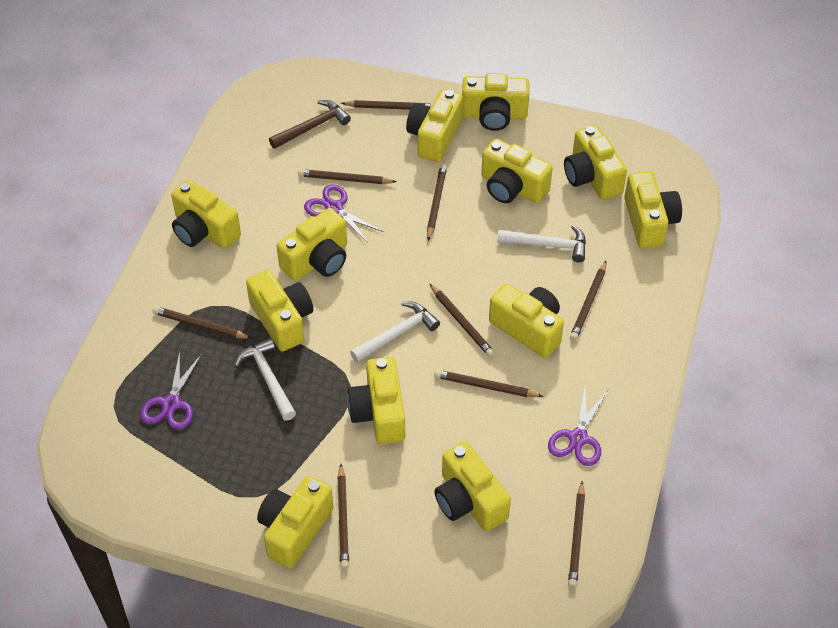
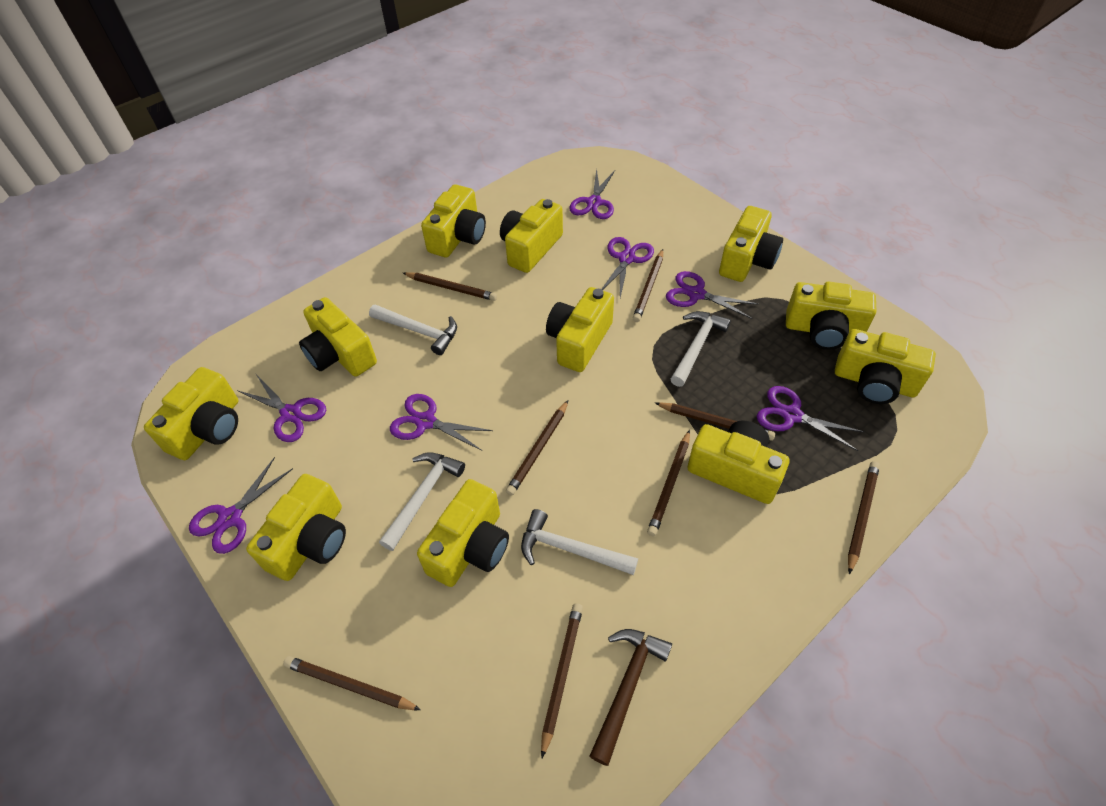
brown pencil: 9 -> 8
purple scissors: 3 -> 7
white hammer: 3 -> 4
yellow camera: 12 -> 11

